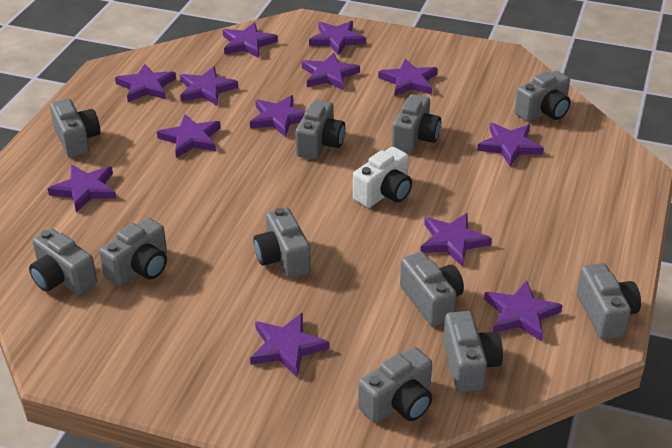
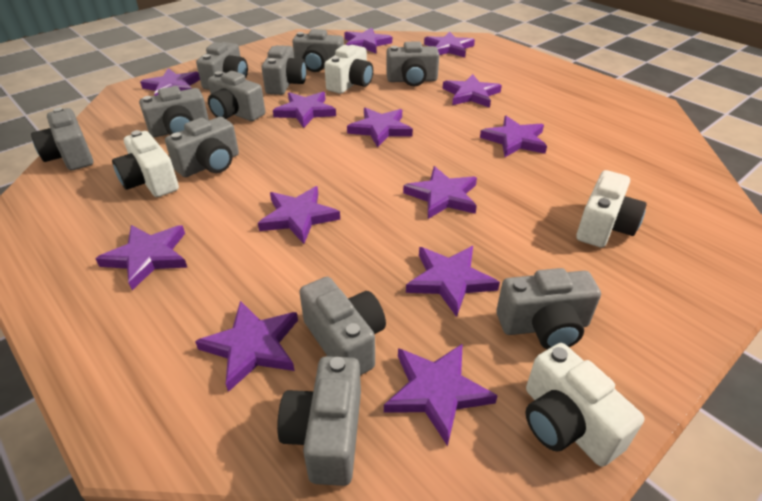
white camera: 1 -> 4

